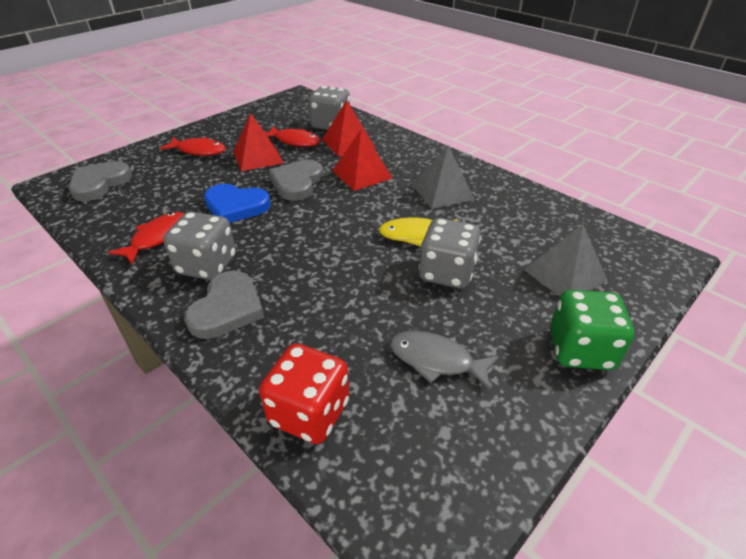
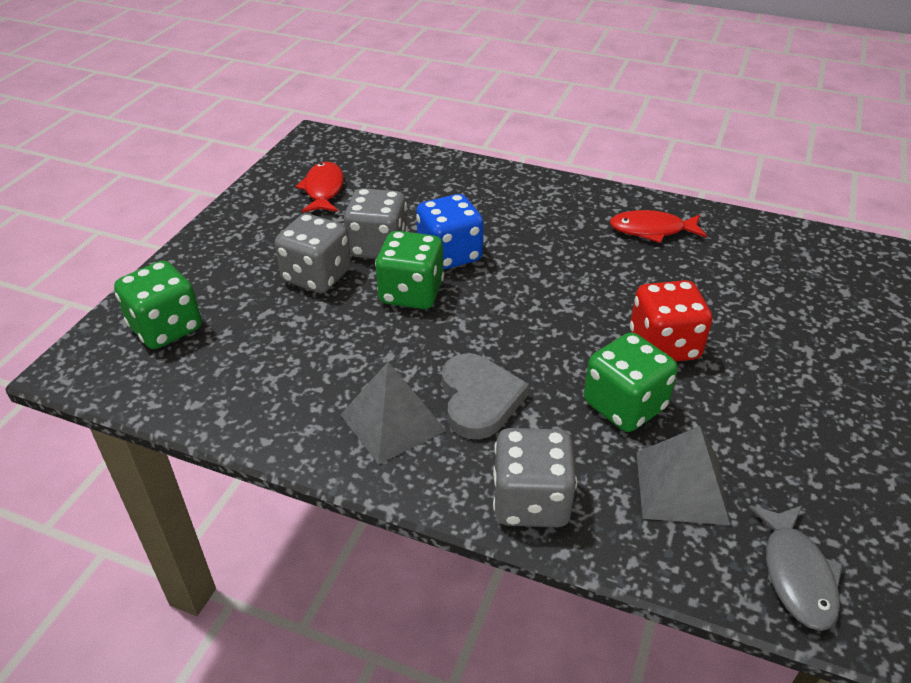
blue dice: 0 -> 1
blue heart: 1 -> 0
green dice: 1 -> 3
grey heart: 3 -> 1
red fish: 3 -> 2
red pyramid: 3 -> 0
yellow fish: 1 -> 0

